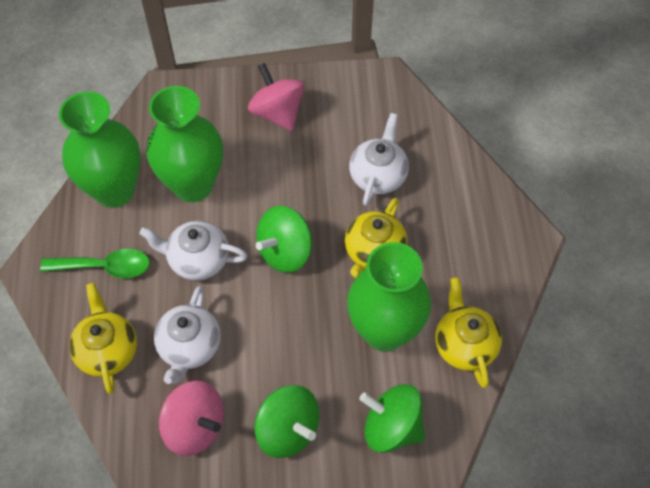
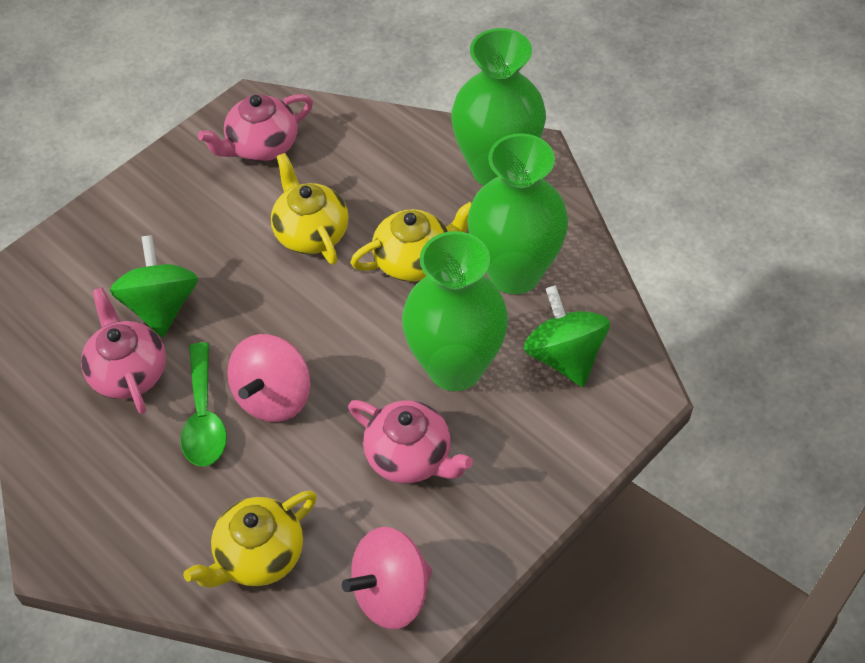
green spinning top: 3 -> 2
pink teapot: 0 -> 3
white teapot: 3 -> 0

